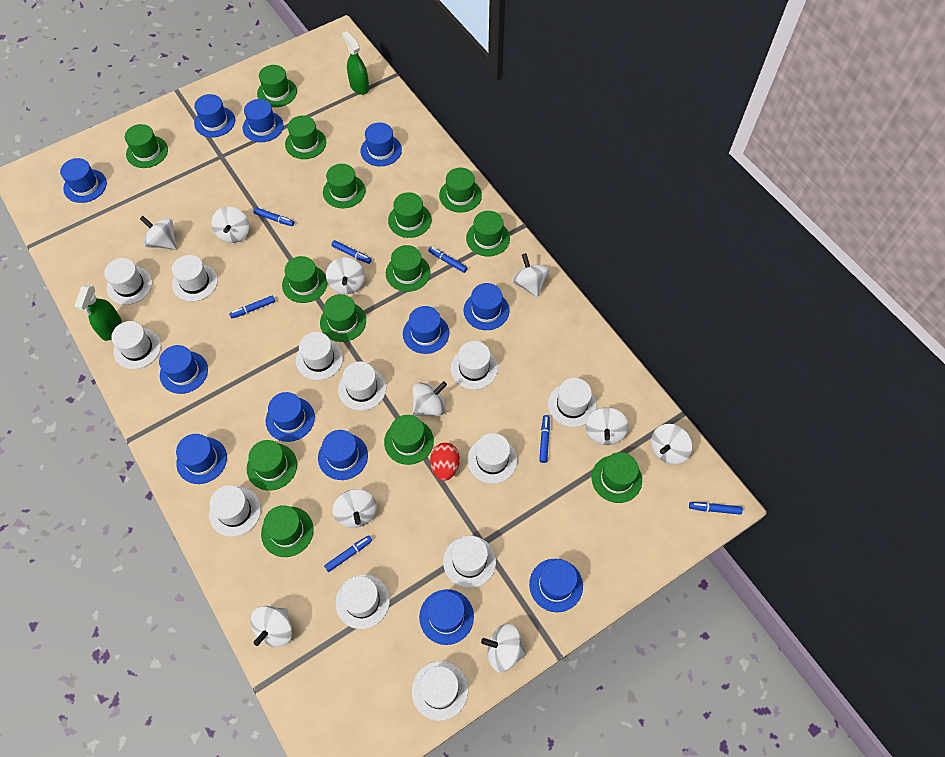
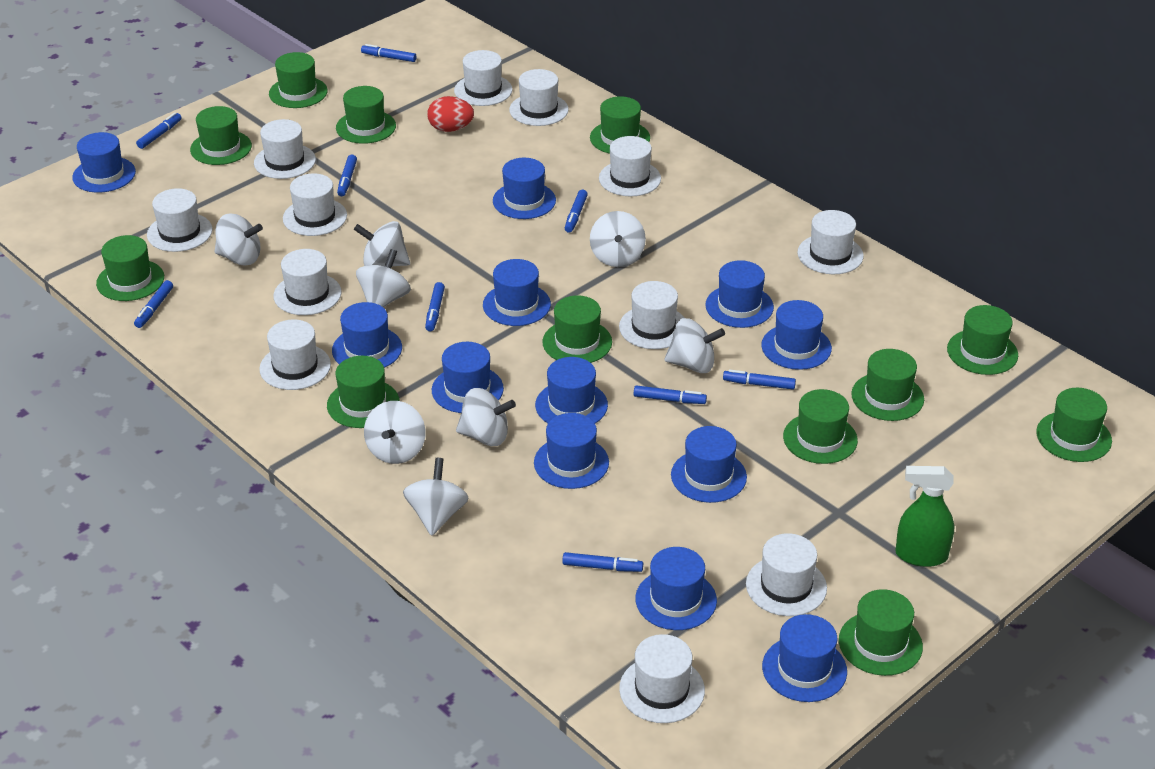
blue marker: 7 -> 9
green hat: 14 -> 12
green spray bottle: 2 -> 1
white spinning top: 10 -> 8

